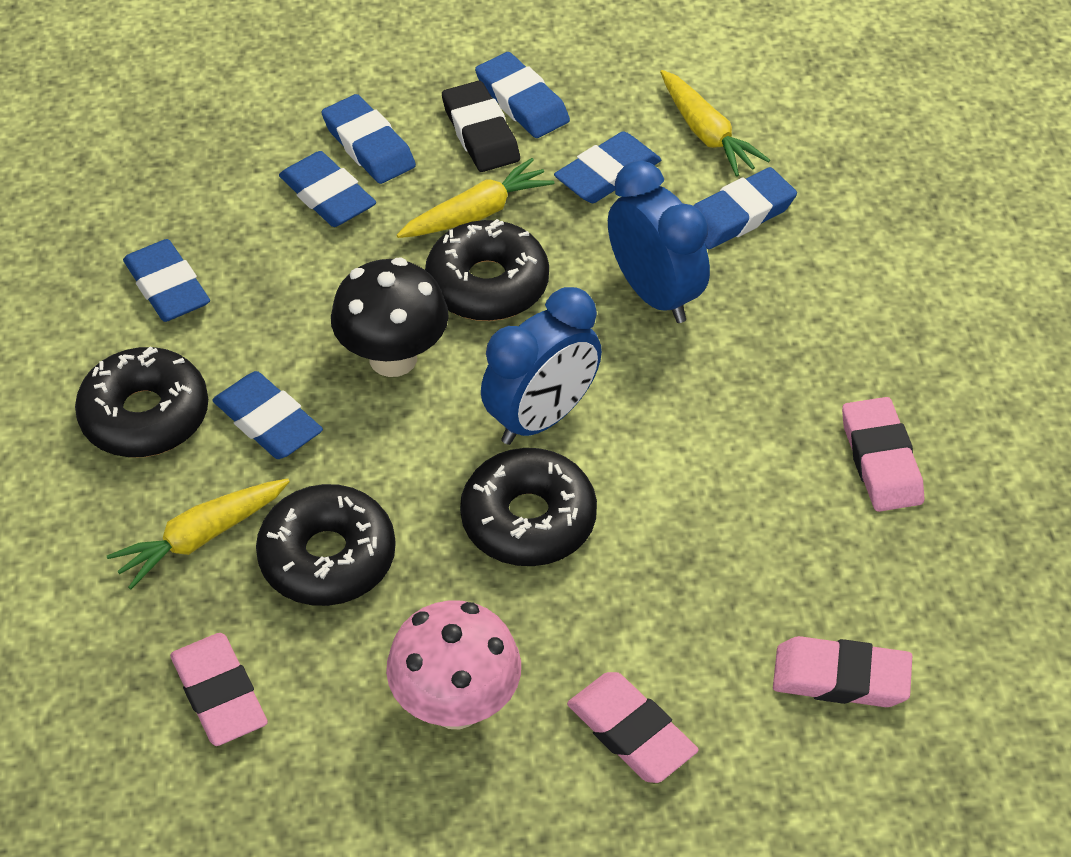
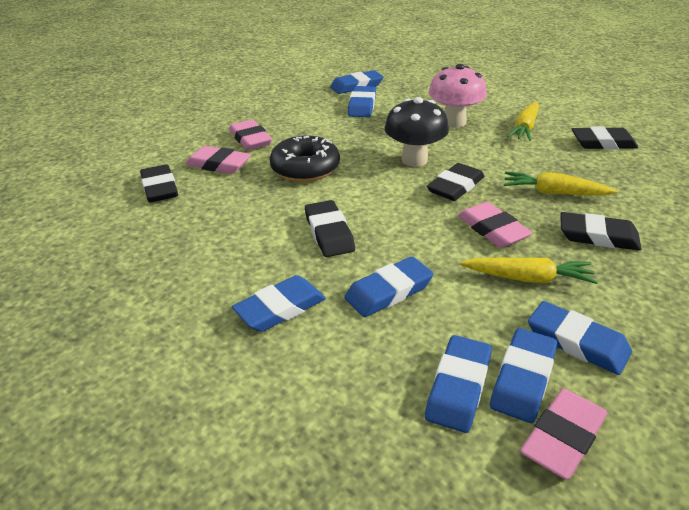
black donut: 4 -> 1
black eraser: 1 -> 5
blue clock: 2 -> 0

